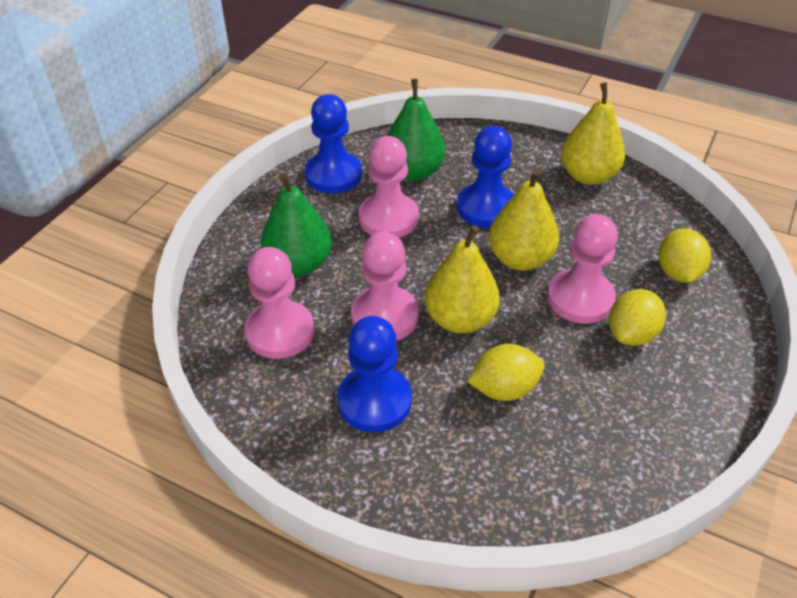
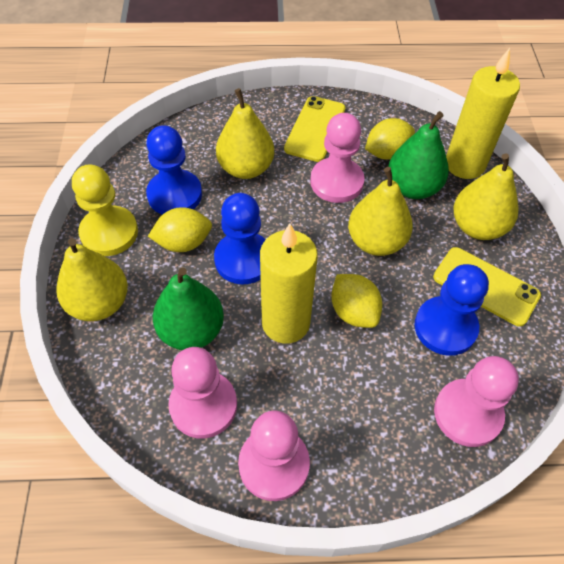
yellow candle: 0 -> 2
yellow pawn: 0 -> 1
yellow pear: 3 -> 4
yellow phone: 0 -> 2

